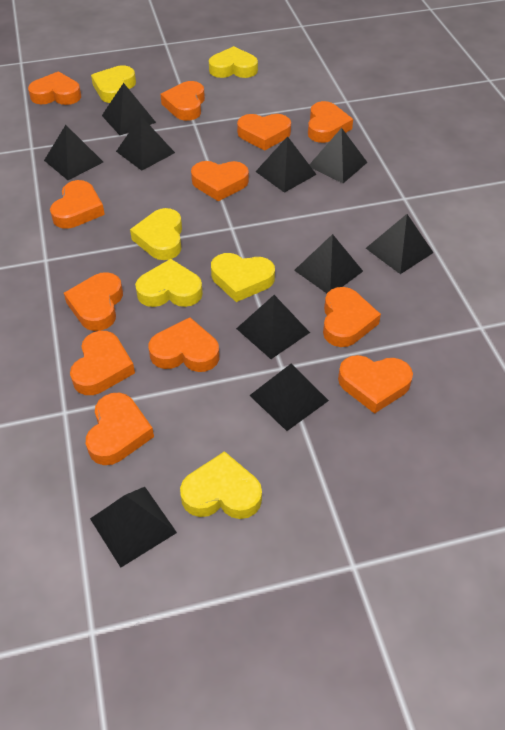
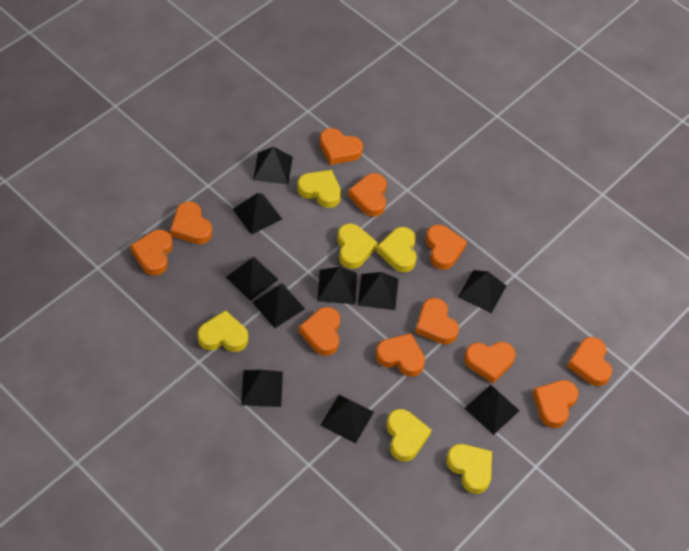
orange heart: 12 -> 11

